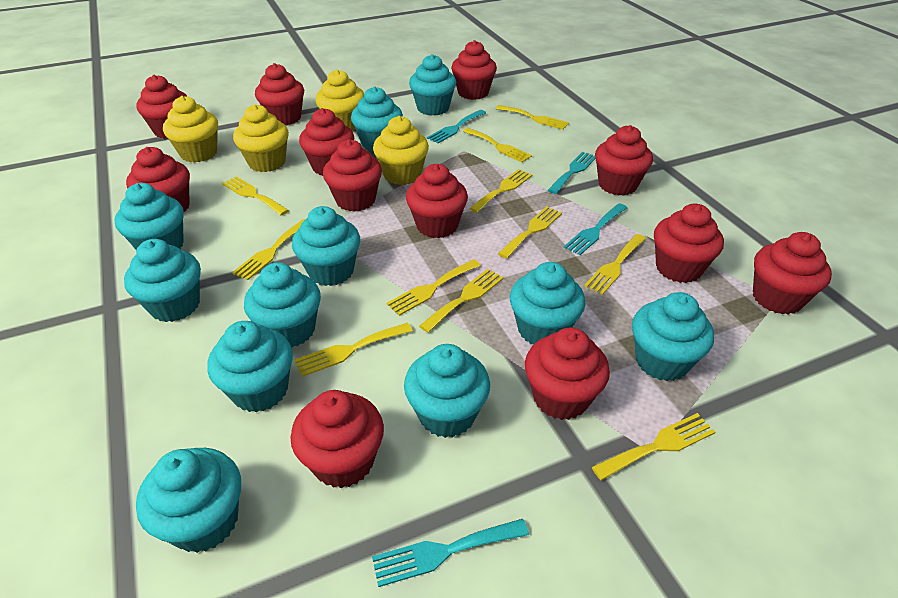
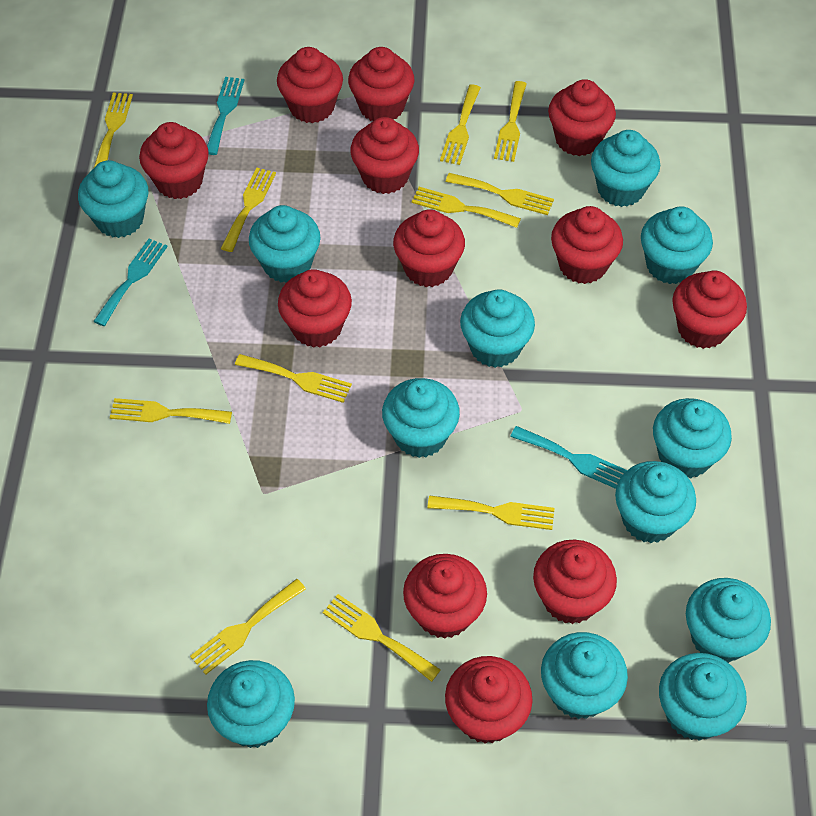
turquoise cupcake: 11 -> 12
turquoise fork: 4 -> 3
yellow cupcake: 4 -> 0

